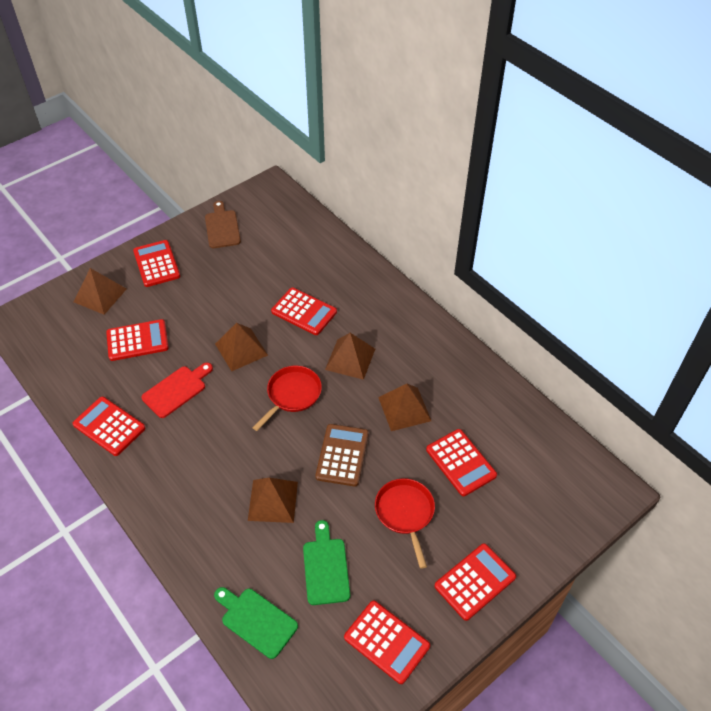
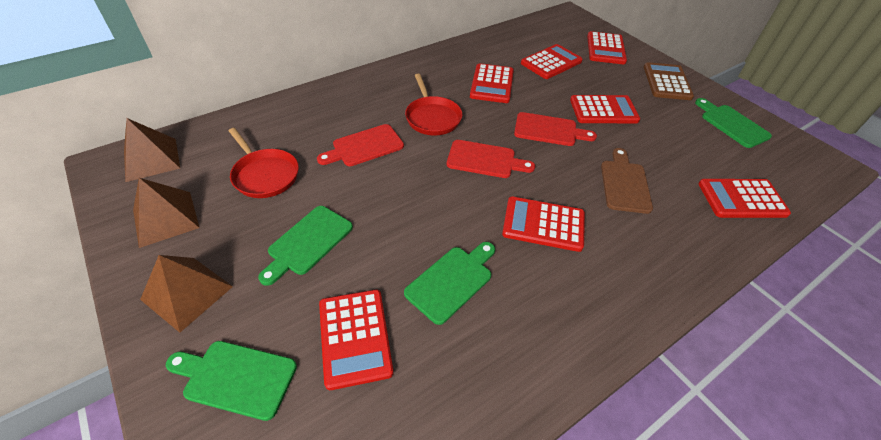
brown pyramid: 5 -> 3
green cutting board: 2 -> 4
red cutting board: 1 -> 3

